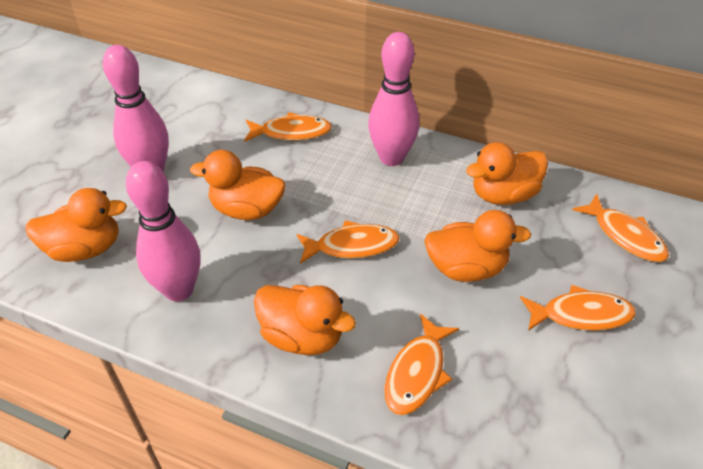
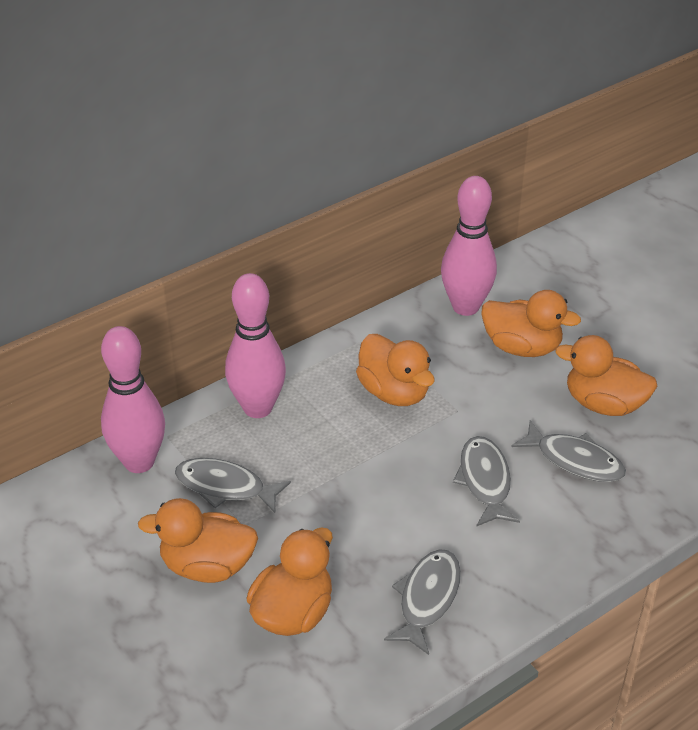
grey fish: 0 -> 4
orange fish: 5 -> 0

